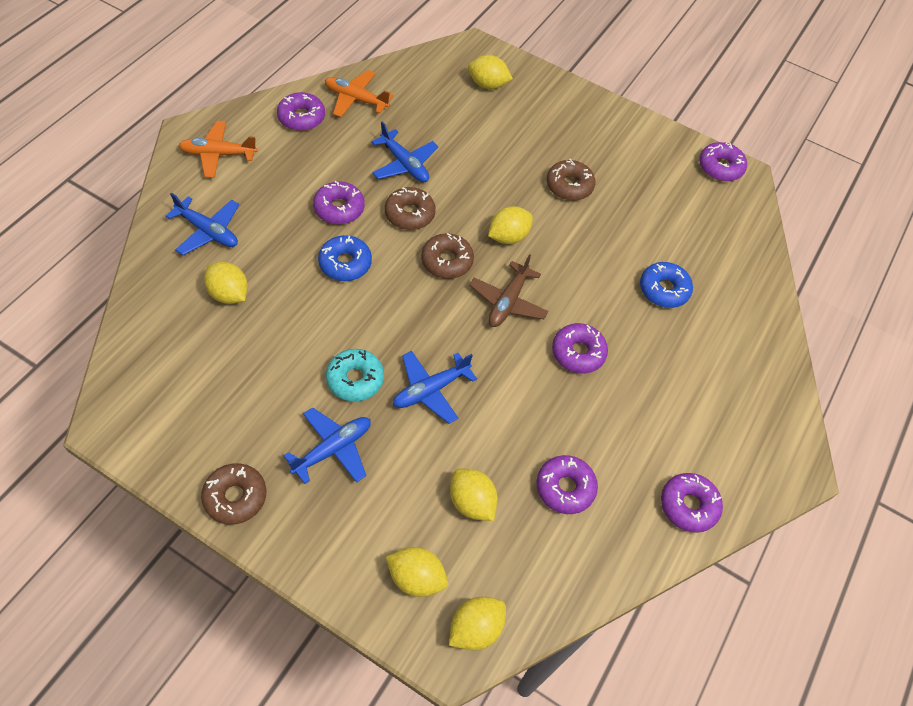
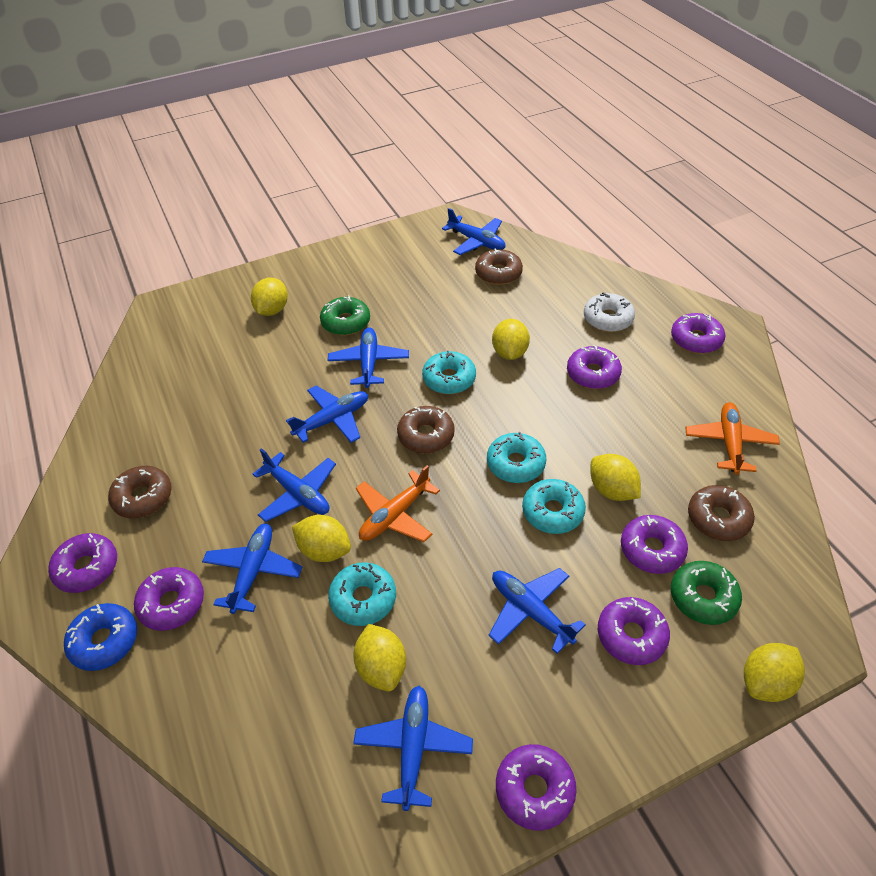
blue donut: 2 -> 1
blue plane: 4 -> 7
brown plane: 1 -> 0
green donut: 0 -> 2
purple donut: 6 -> 7
turquoise donut: 1 -> 4
white donut: 0 -> 1

